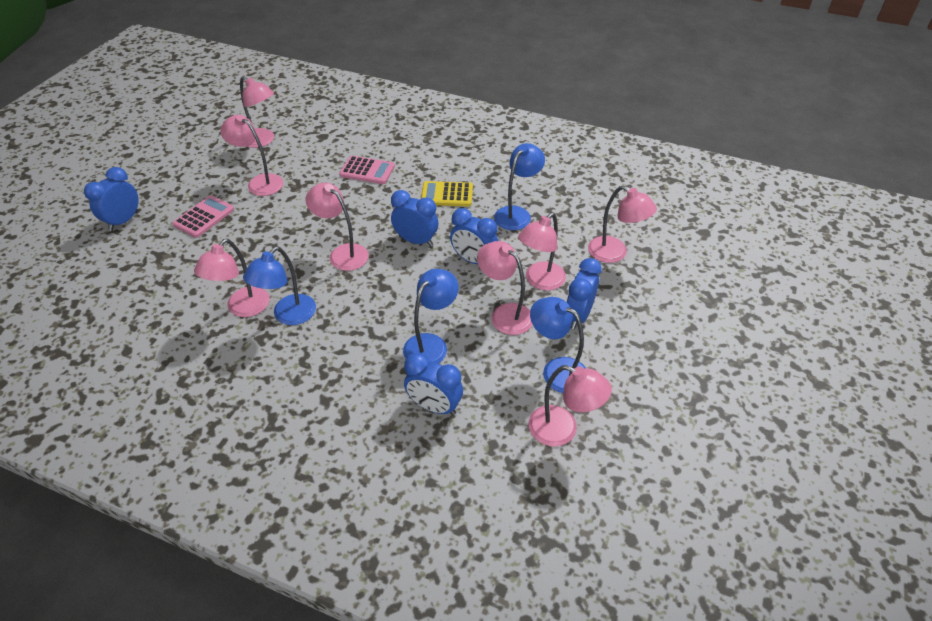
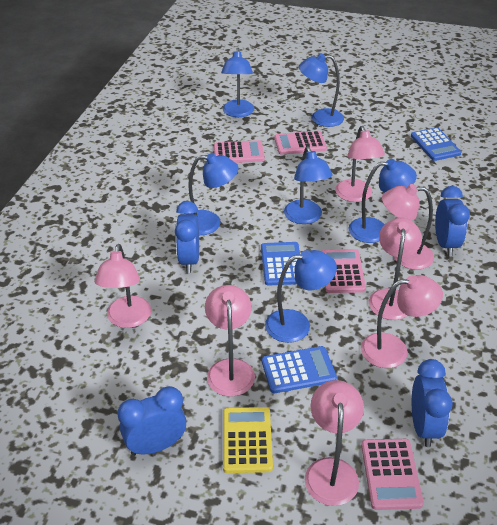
blue calculator: 0 -> 3
blue clock: 5 -> 4
blue lamp: 4 -> 6
pink calculator: 2 -> 4
pink lamp: 8 -> 7

